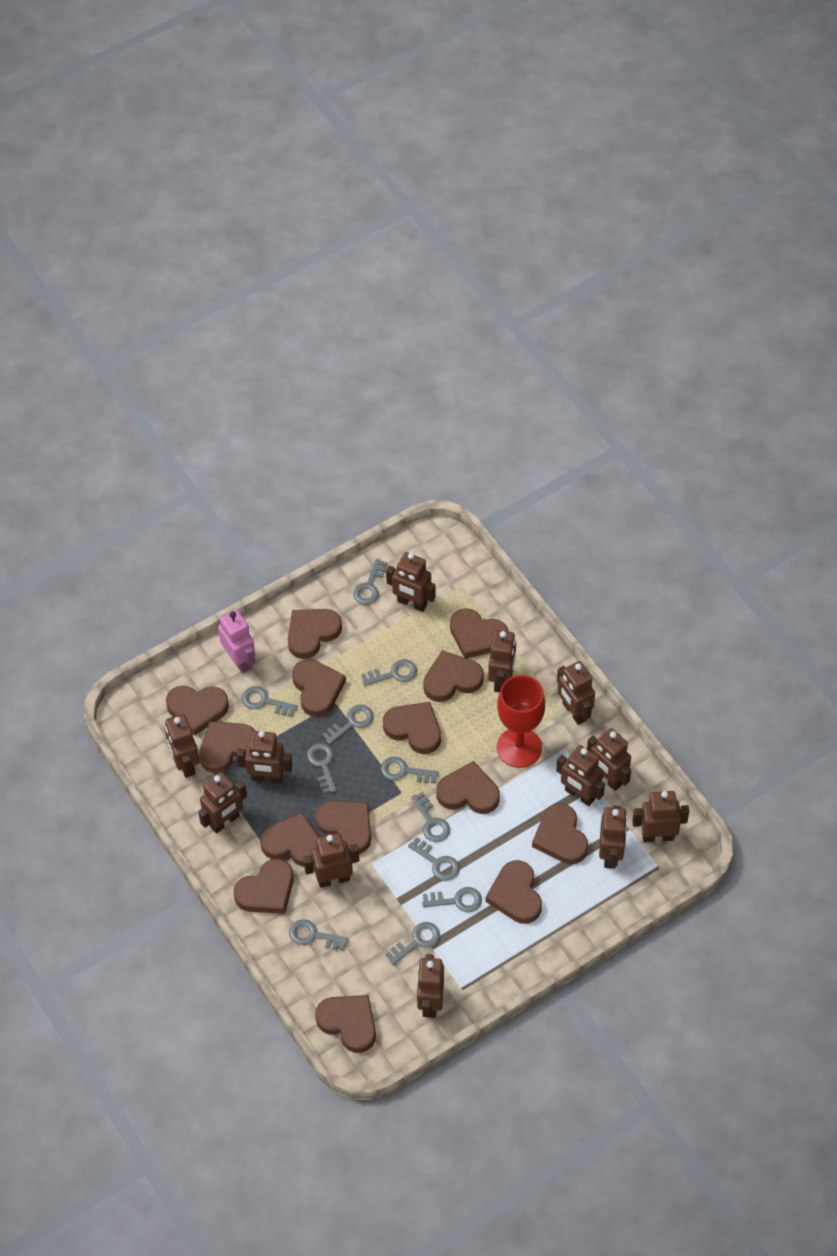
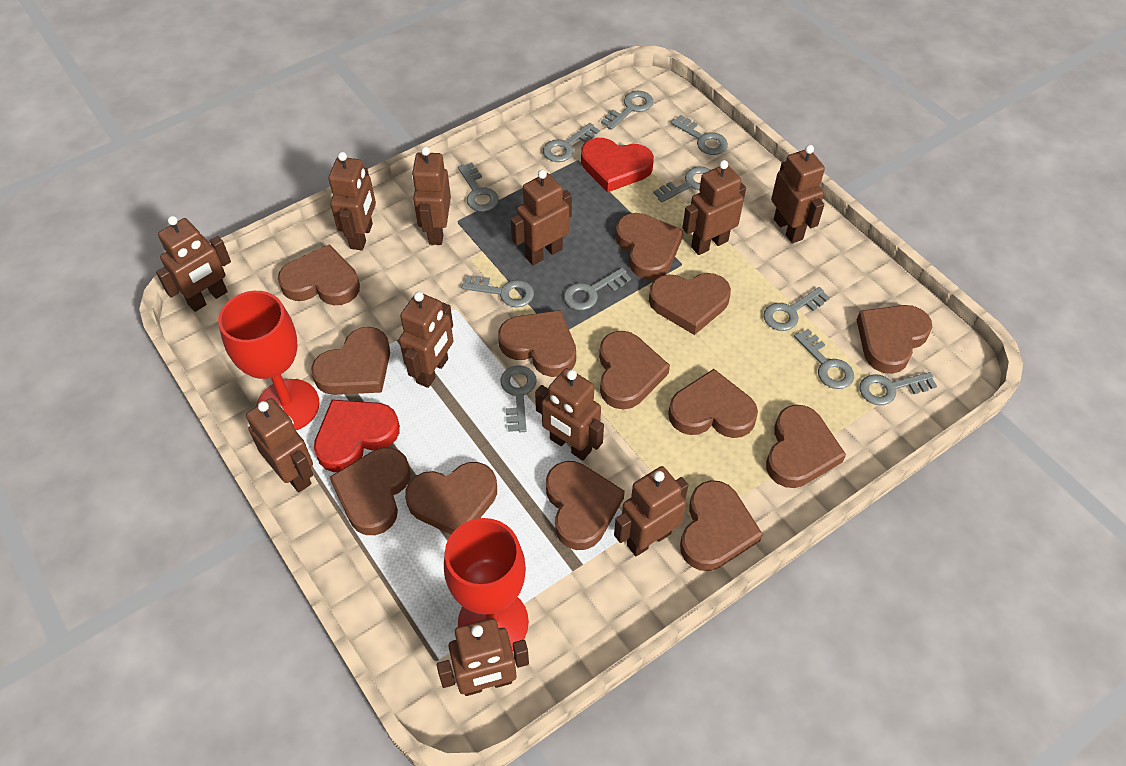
brown heart: 14 -> 13
brown robot: 12 -> 11
pink robot: 1 -> 0
red goblet: 1 -> 2
red heart: 0 -> 2

